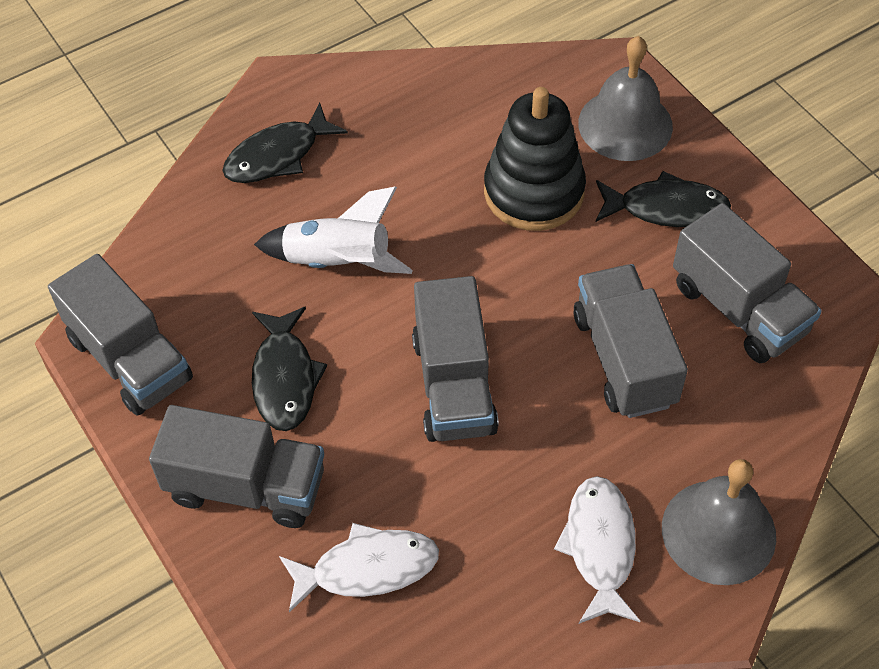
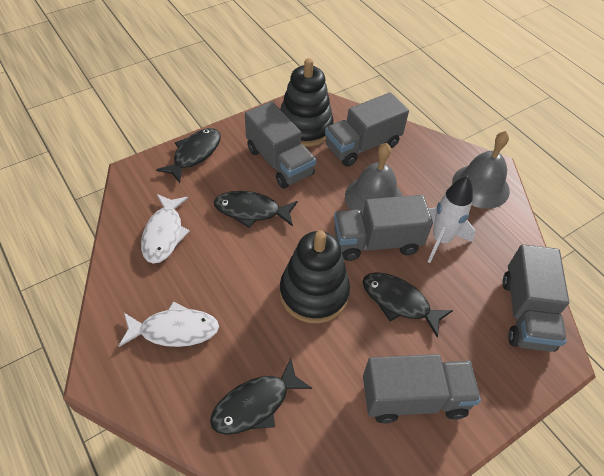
black fish: 3 -> 4
black stacking toy: 1 -> 2

